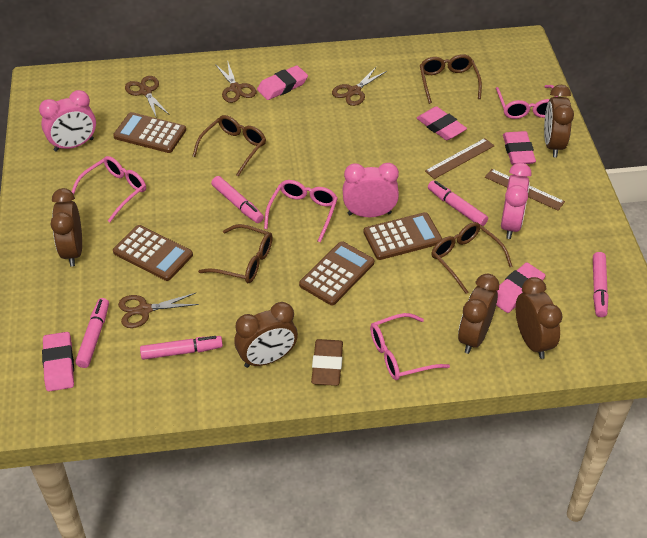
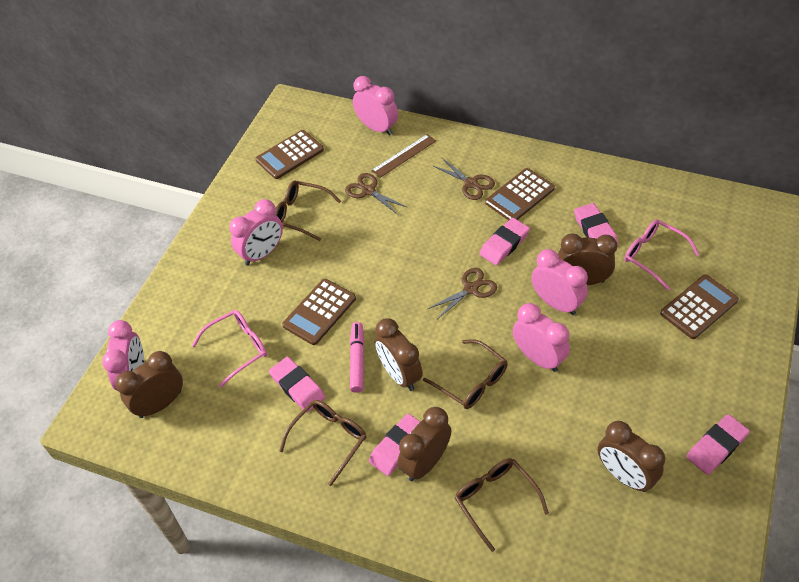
brown eraser: 1 -> 0
brown ruler: 2 -> 1
brown scissors: 4 -> 3
pink clock: 3 -> 5
pink glasses: 4 -> 2
pink marker: 5 -> 1

